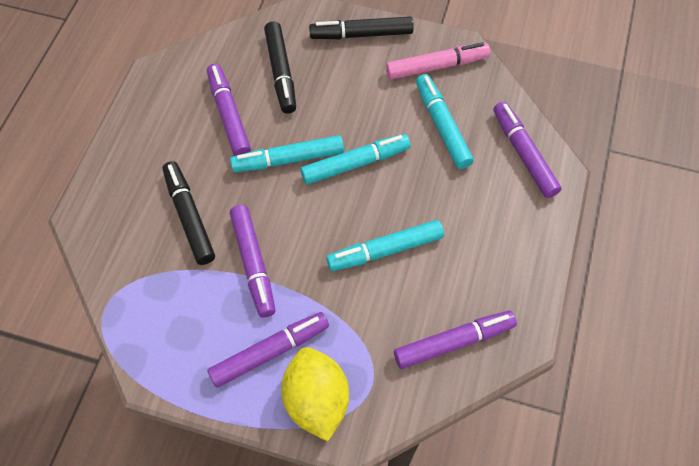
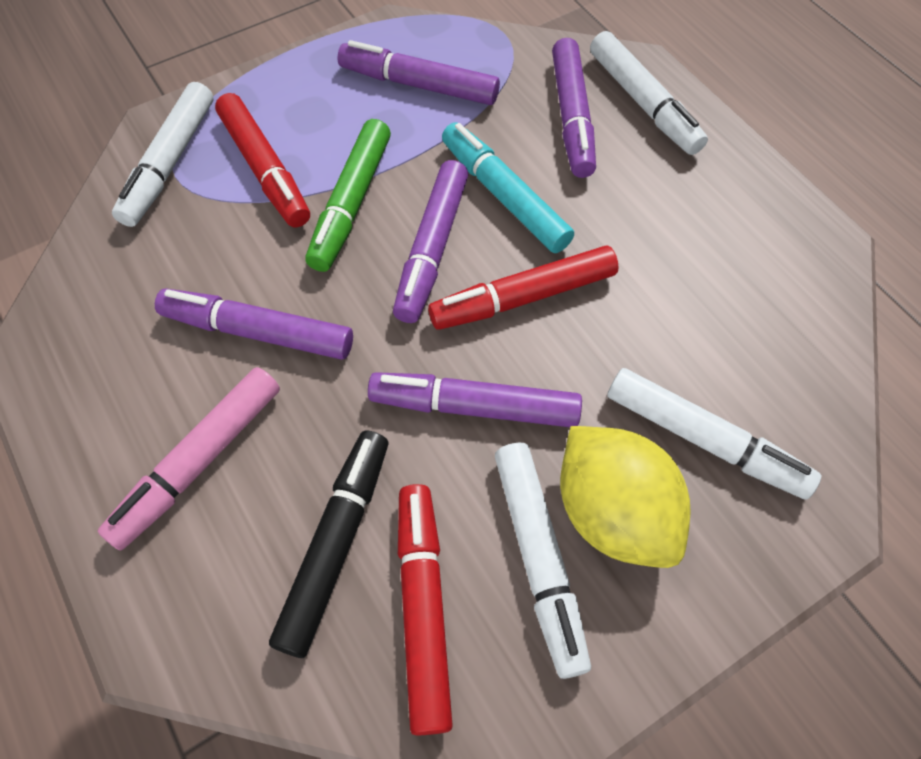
black marker: 3 -> 1
green marker: 0 -> 1
red marker: 0 -> 3
turquoise marker: 4 -> 1
white marker: 0 -> 4

